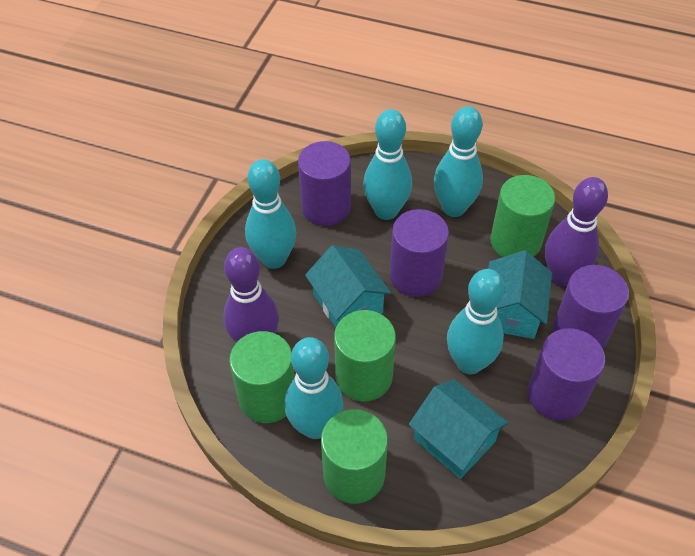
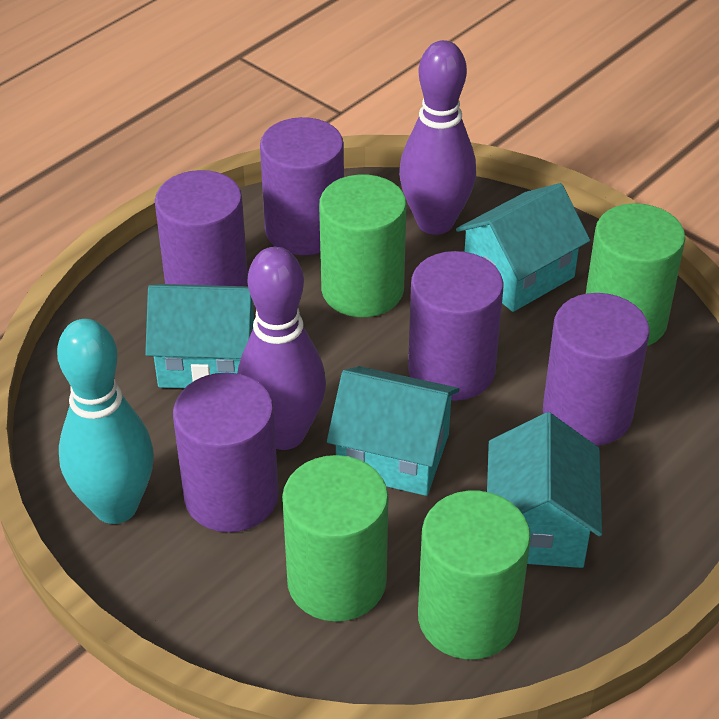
purple cylinder: 4 -> 5
turquoise bowling pin: 5 -> 1
turquoise house: 3 -> 4

